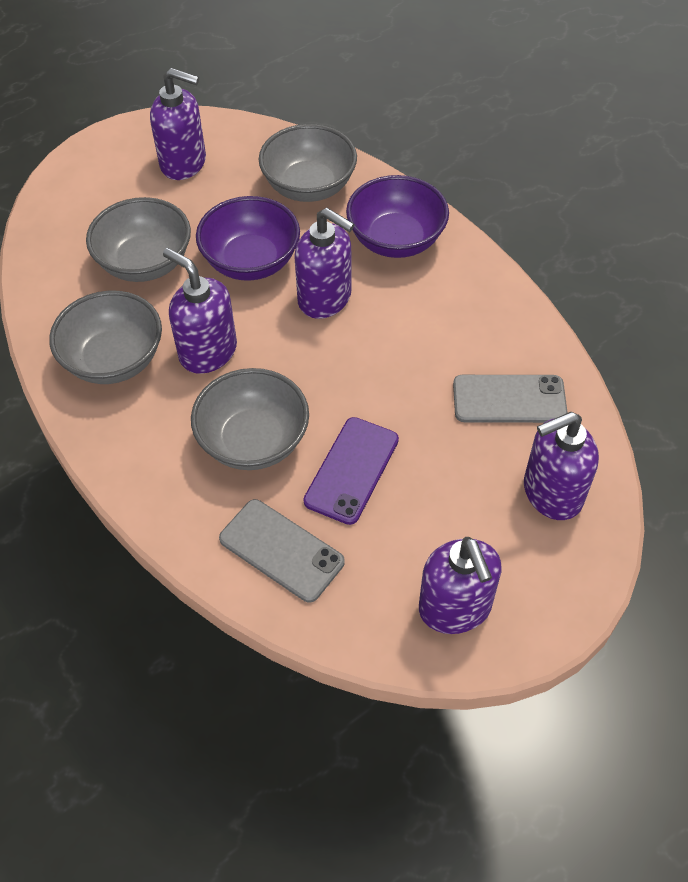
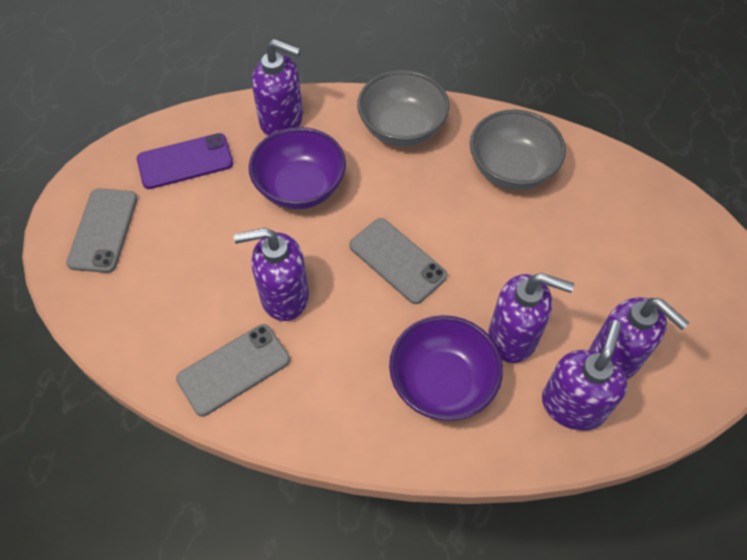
grey bowl: 4 -> 2
grey phone: 2 -> 3

